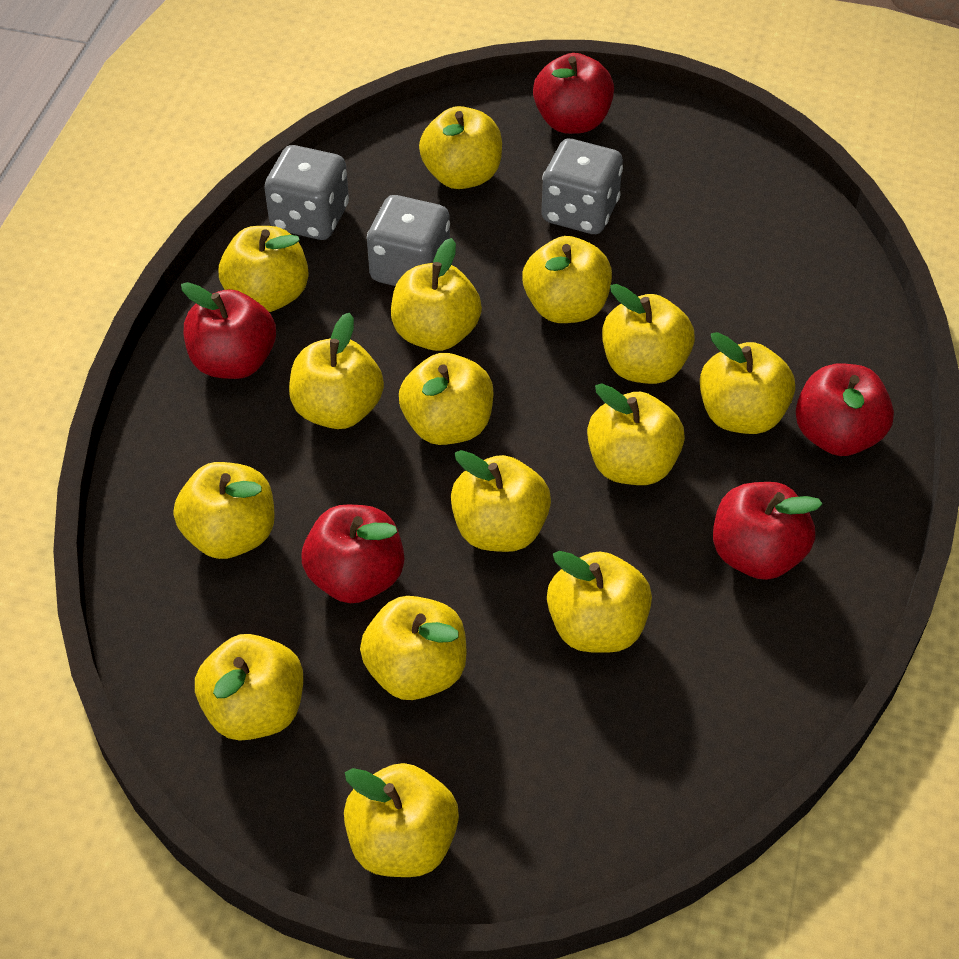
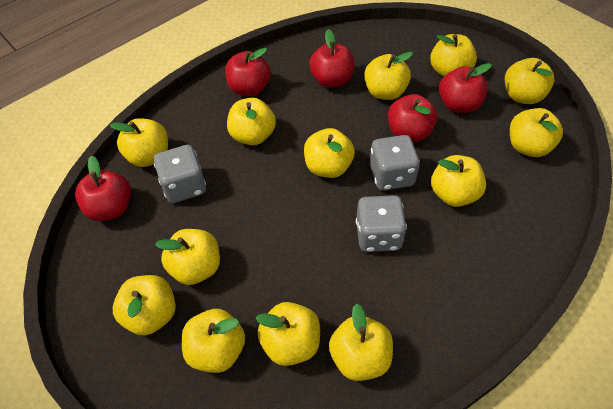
yellow apple: 15 -> 13

